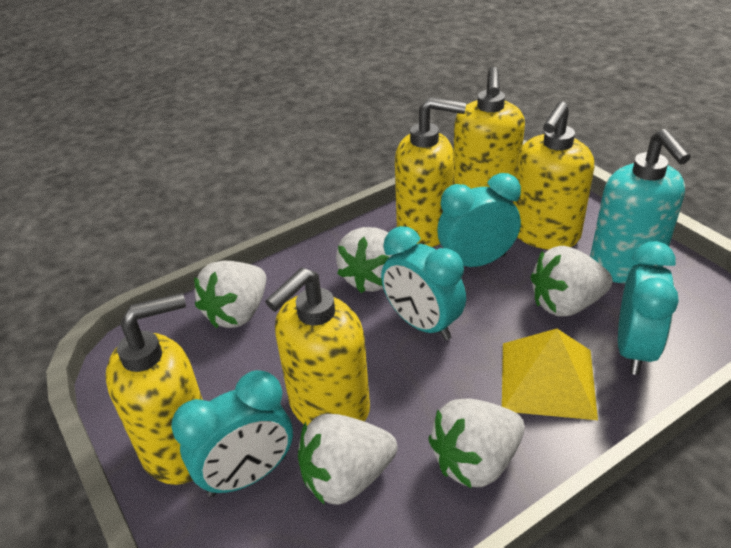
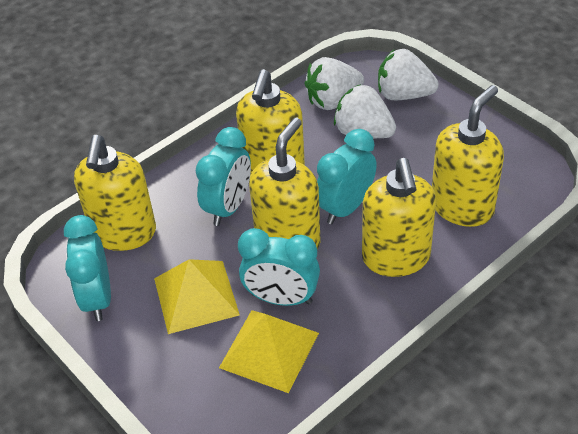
turquoise soap dispenser: 1 -> 0
white strawberry: 5 -> 3
yellow pyramid: 1 -> 2

